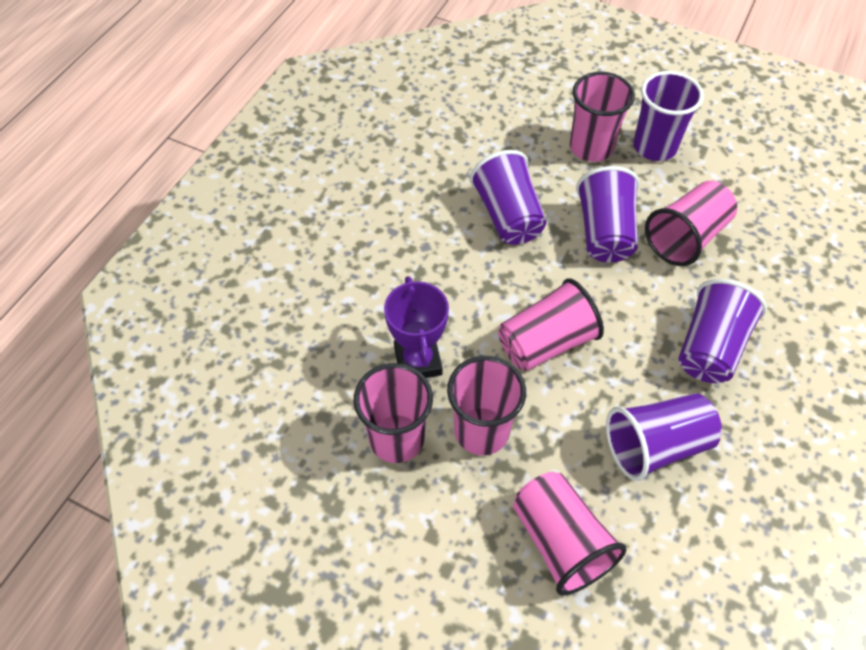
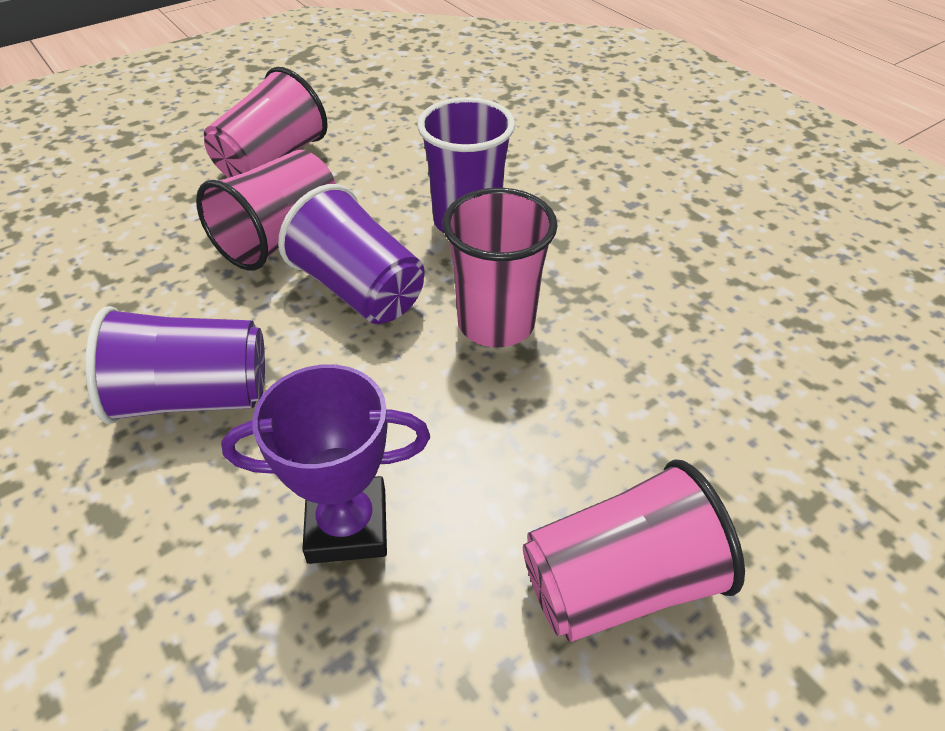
pink cup: 6 -> 4
purple cup: 5 -> 3

